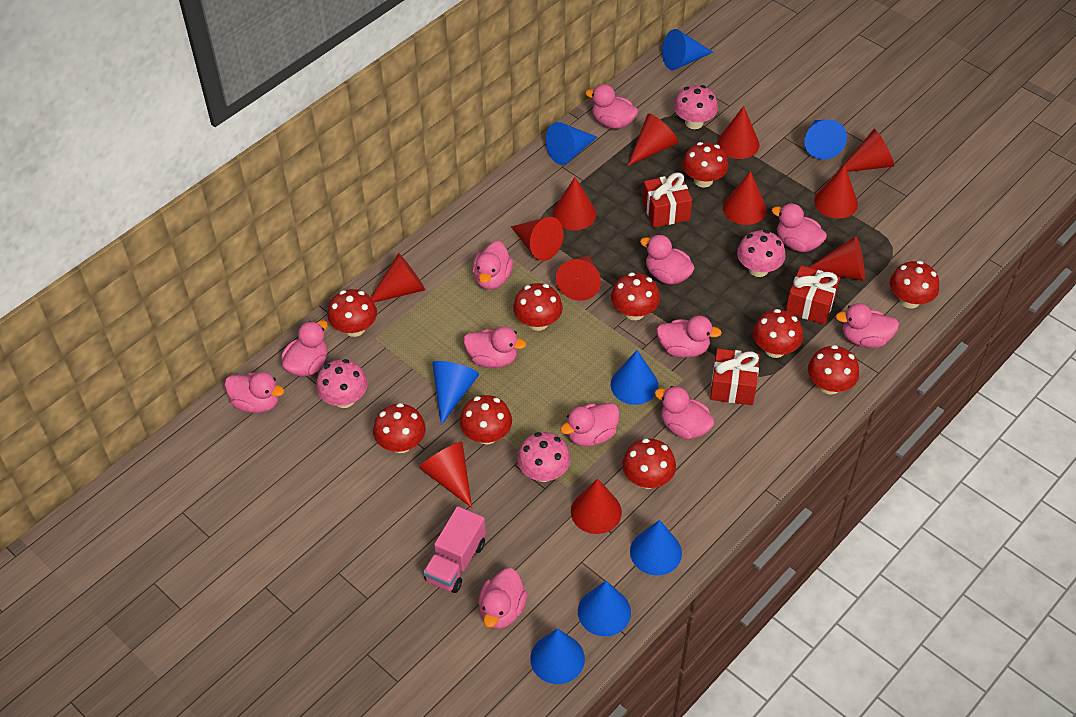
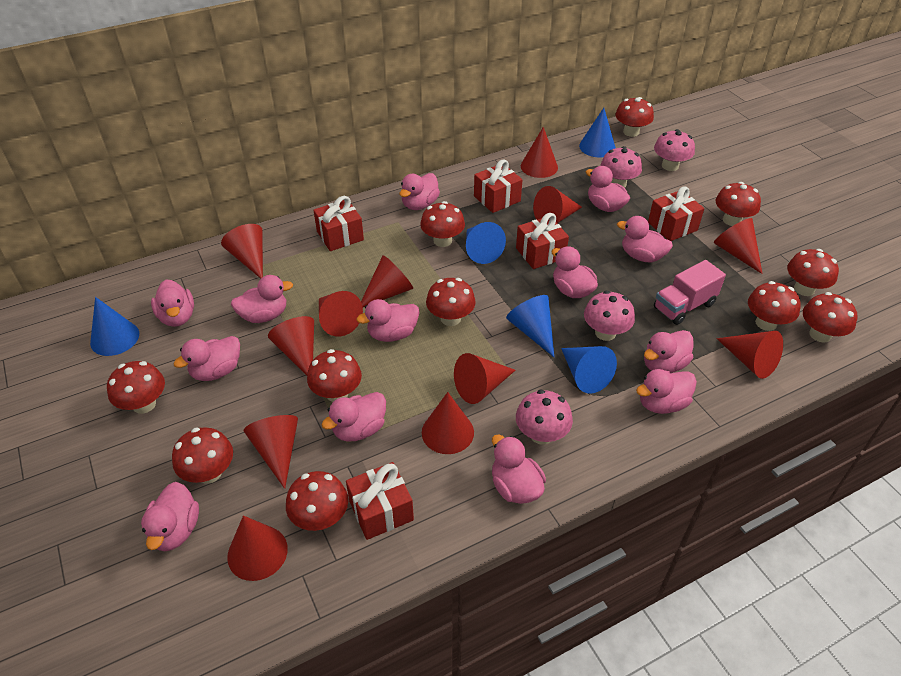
blue cone: 8 -> 5
pink duck: 12 -> 13
red gift: 3 -> 5
red mushroom: 10 -> 11

